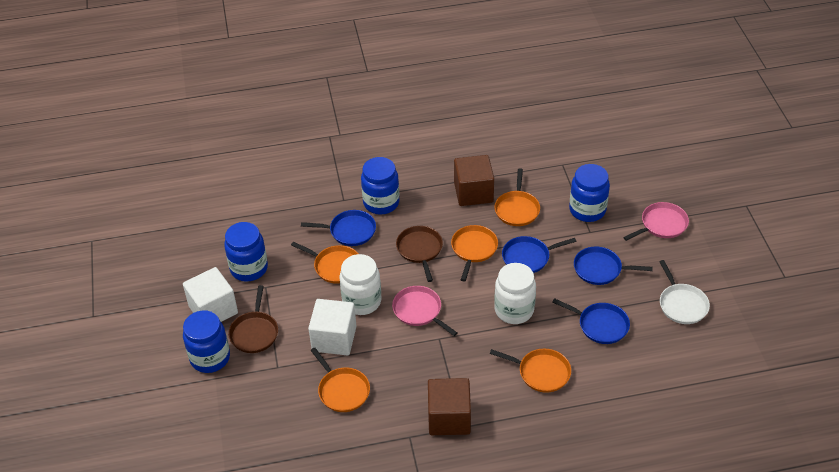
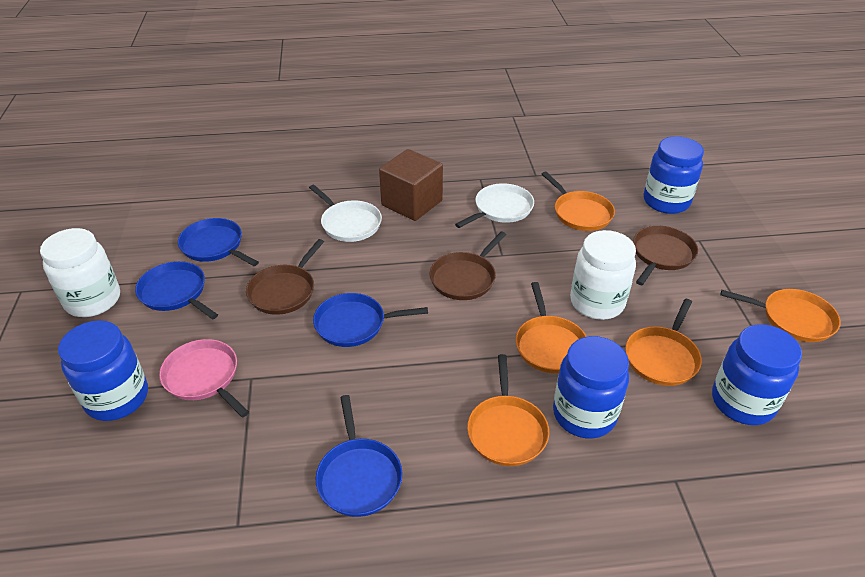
brown cube: 2 -> 1
brown pan: 2 -> 3
pink pan: 2 -> 1
white cube: 2 -> 0
white pan: 1 -> 2

